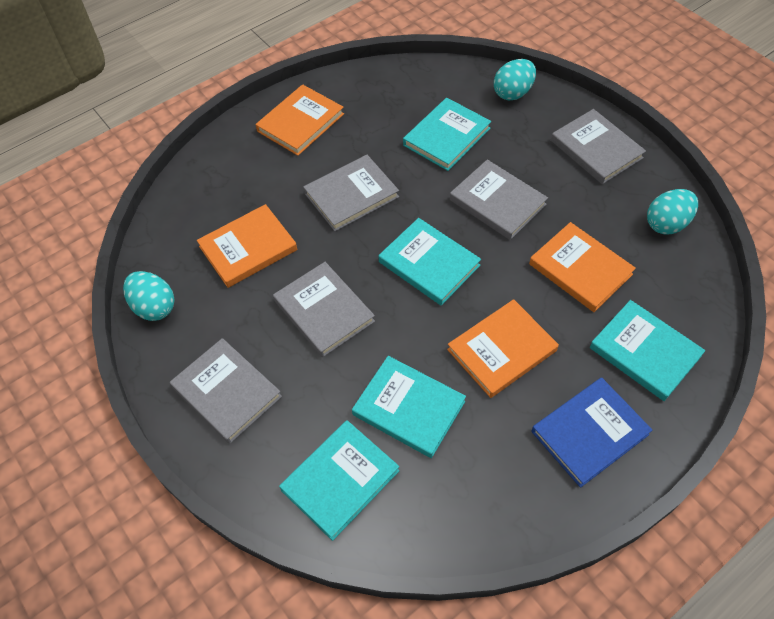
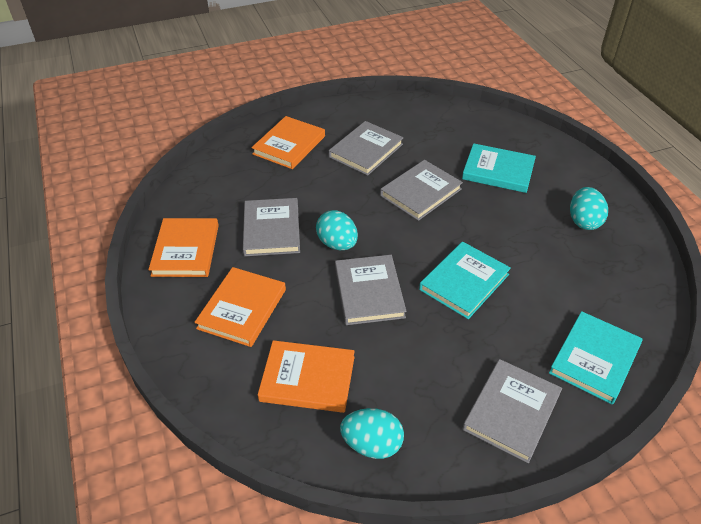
blue book: 1 -> 0
turquoise book: 5 -> 3

